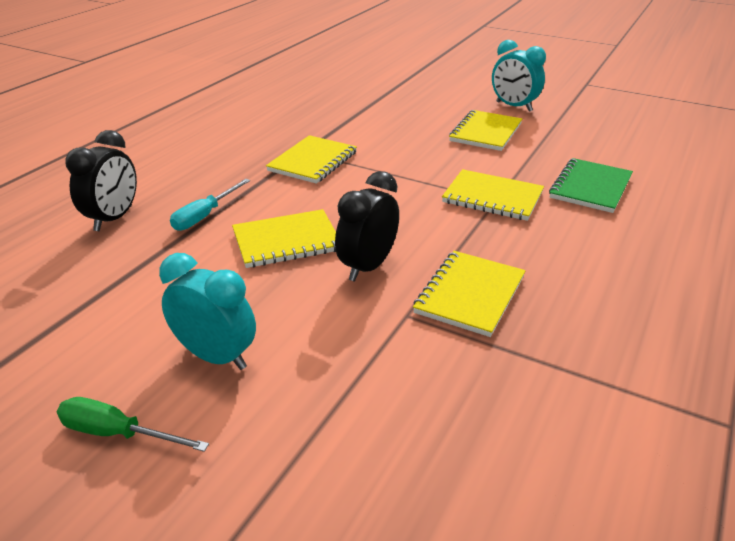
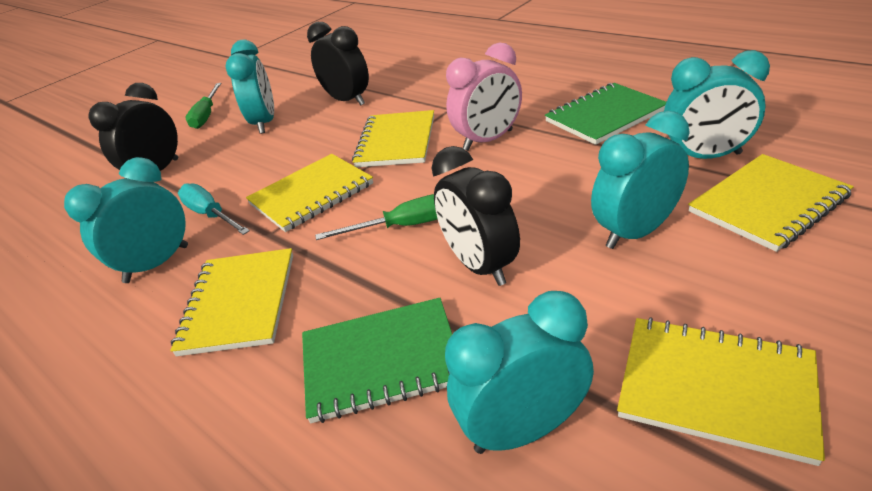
black clock: 2 -> 3
green notebook: 1 -> 2
green screwdriver: 1 -> 2
pink clock: 0 -> 1
turquoise clock: 2 -> 5

